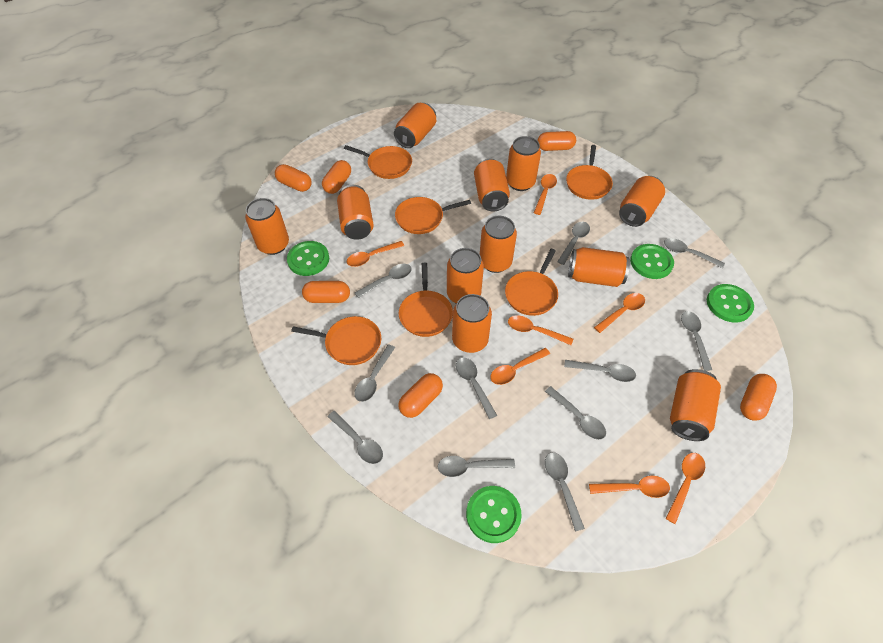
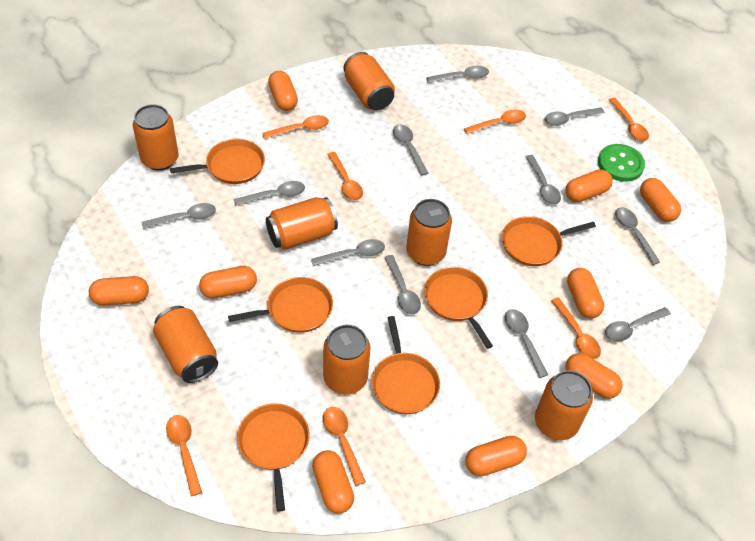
green button: 4 -> 1
orange can: 11 -> 7
orange capsule: 6 -> 9

